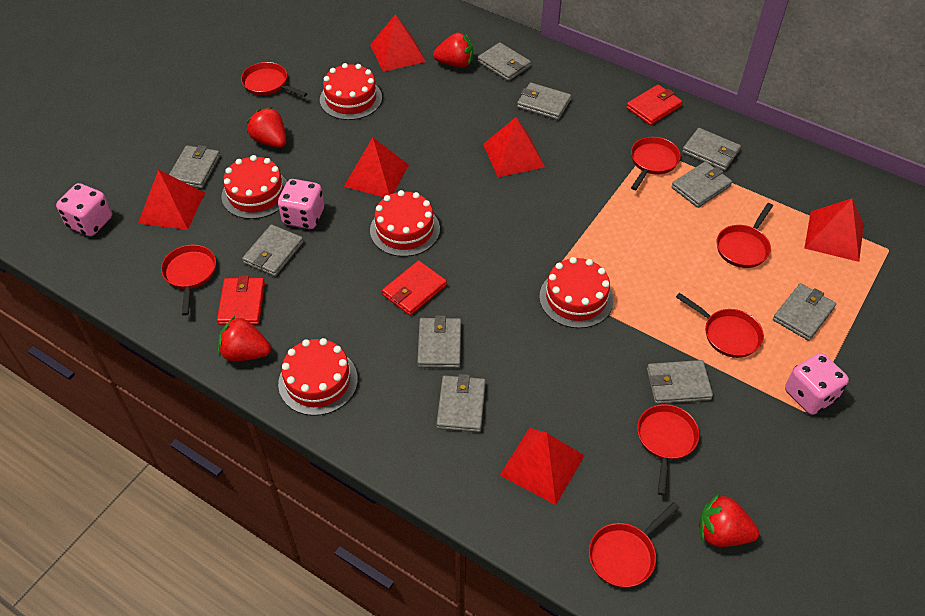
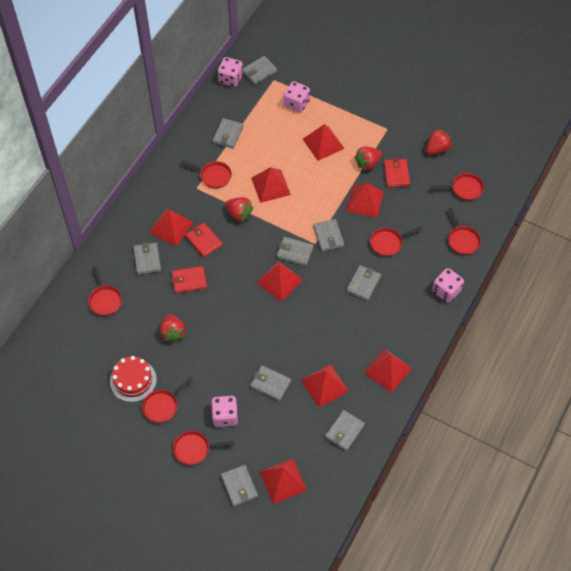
grey wallet: 10 -> 9
pink dice: 3 -> 4
red cake: 5 -> 1
red pyramid: 6 -> 8

